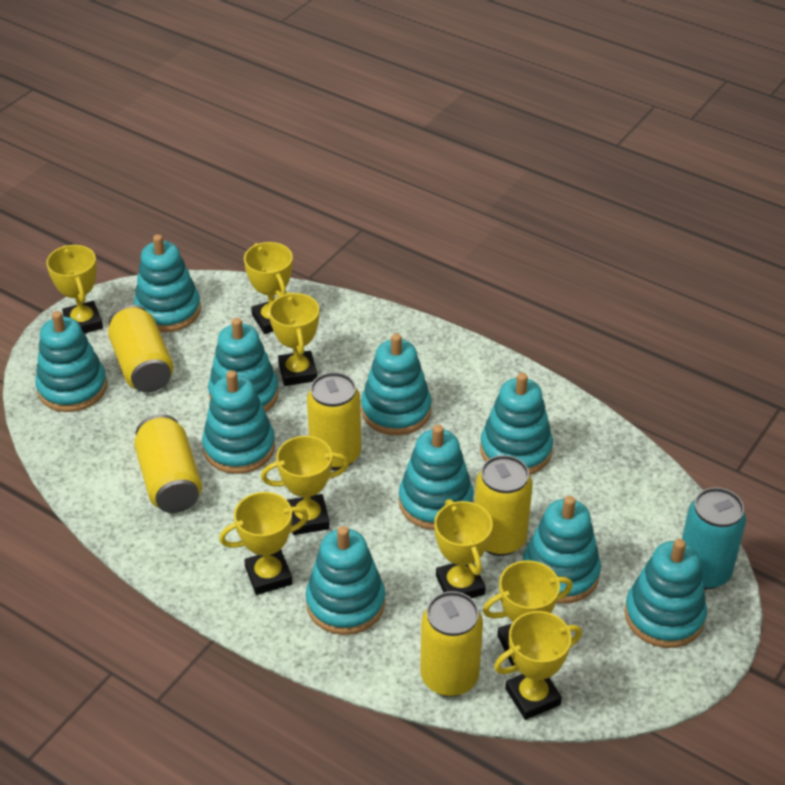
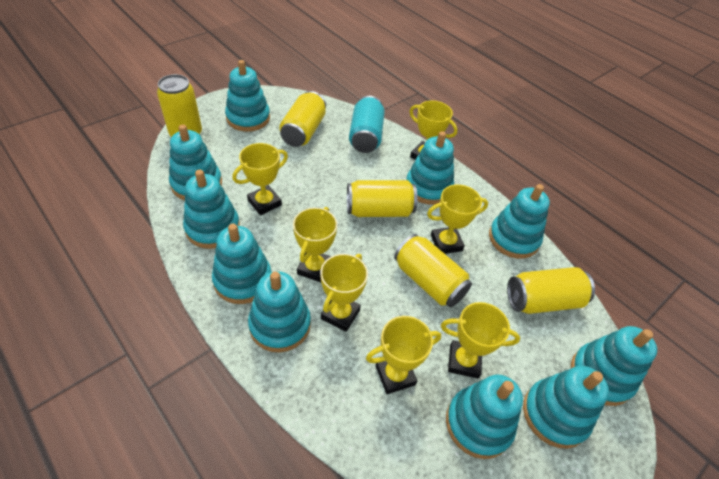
yellow trophy: 8 -> 7

